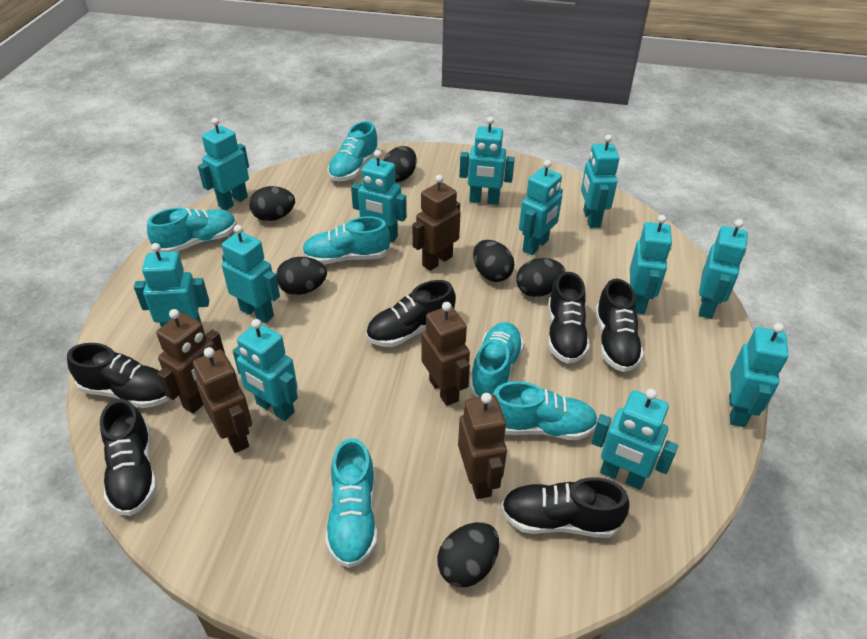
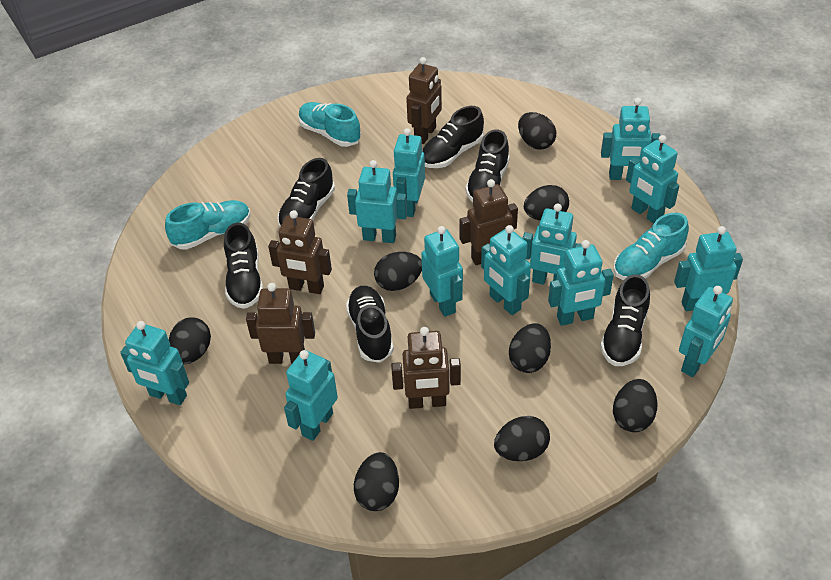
black egg: 6 -> 8
turquoise shoe: 6 -> 3

